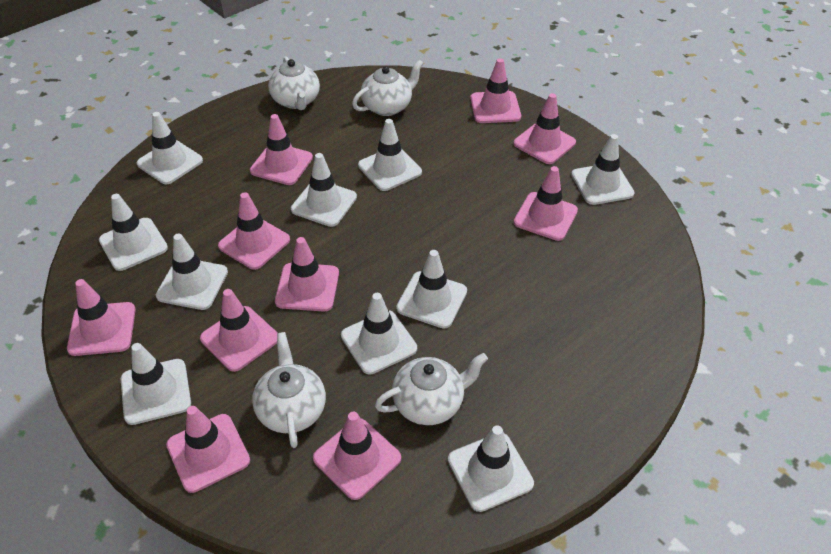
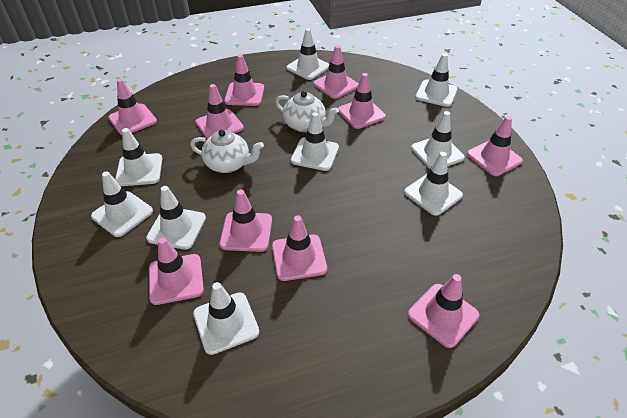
white teapot: 4 -> 2
white traffic cone: 10 -> 9

